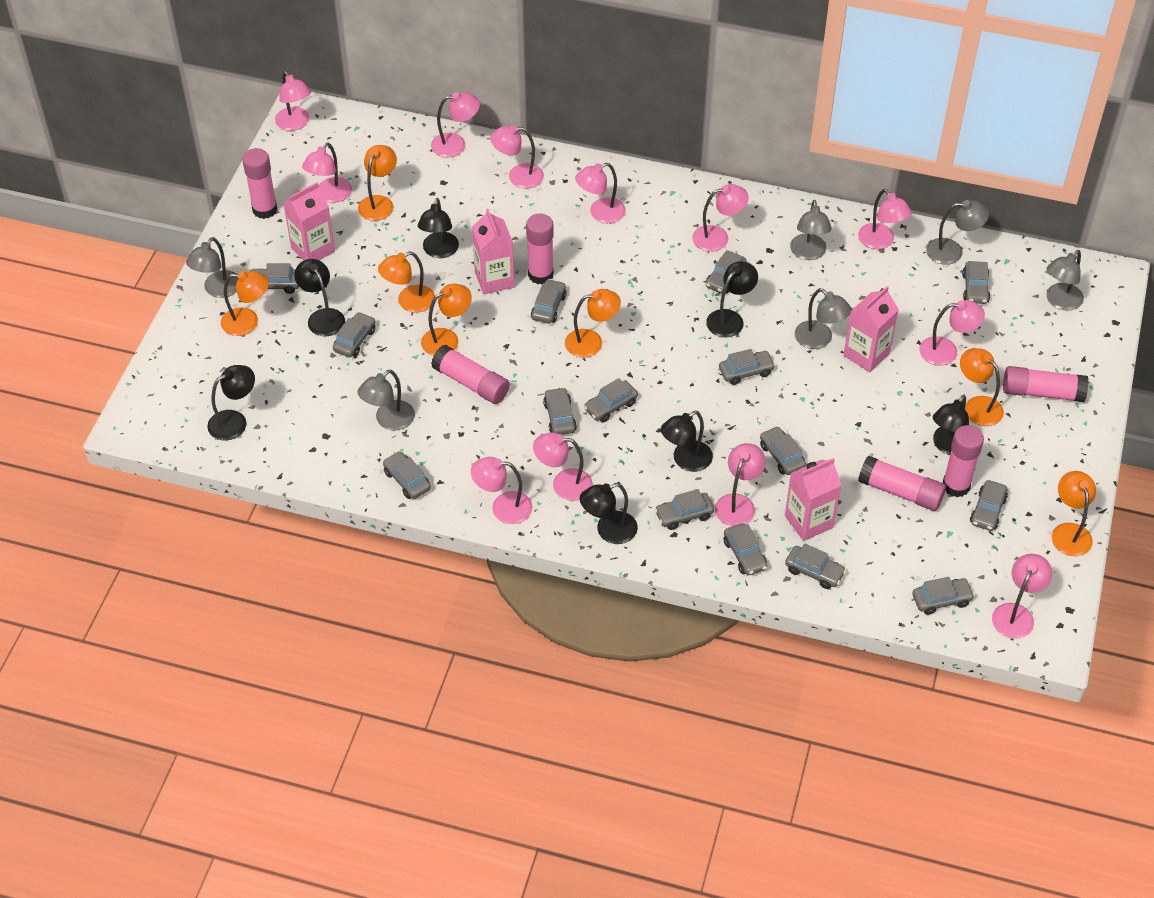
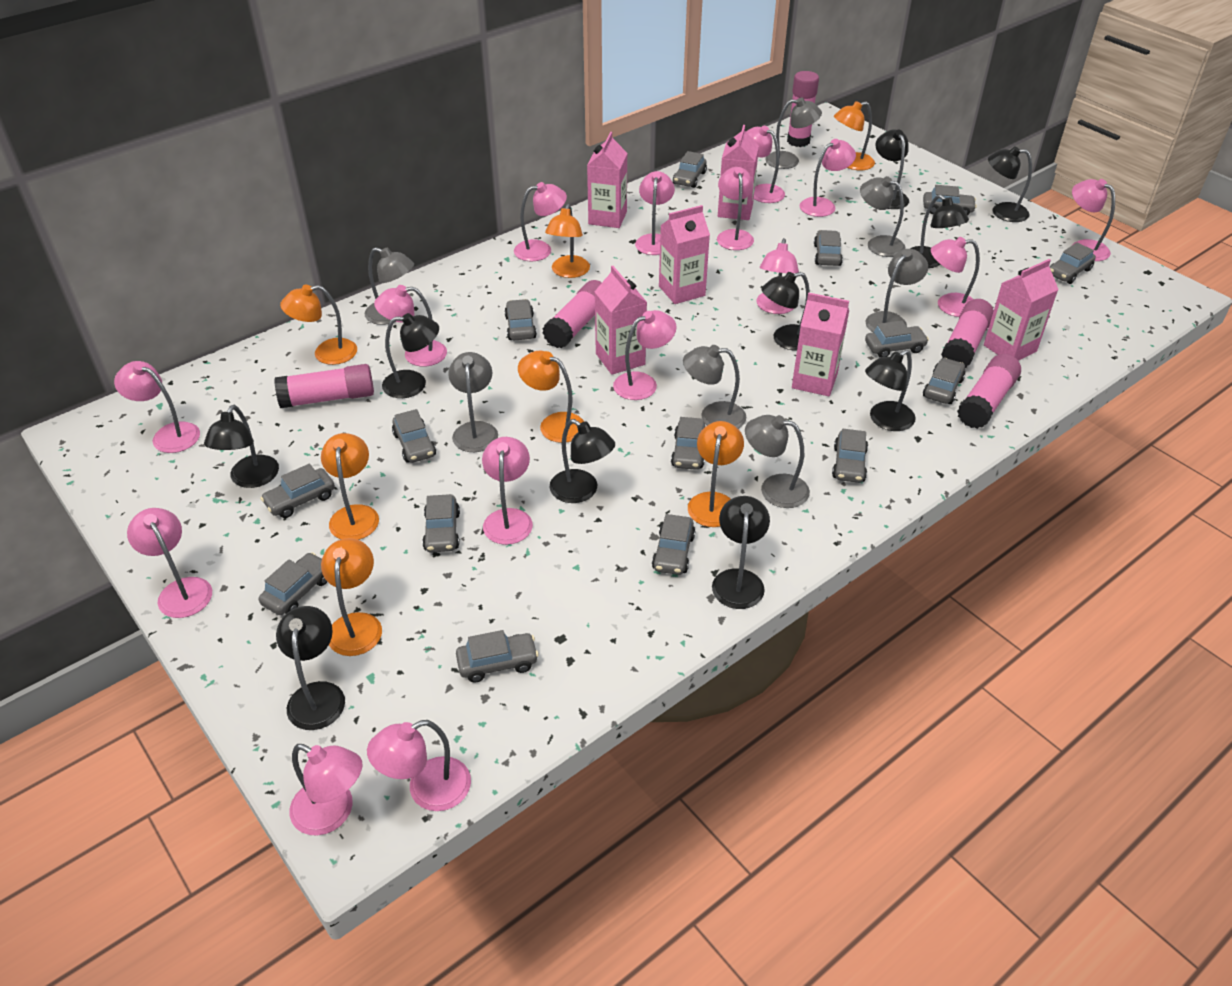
black lamp: 7 -> 10
grey lamp: 6 -> 7
pink carton: 4 -> 6
pink glue stick: 6 -> 5
pink lamp: 12 -> 15

